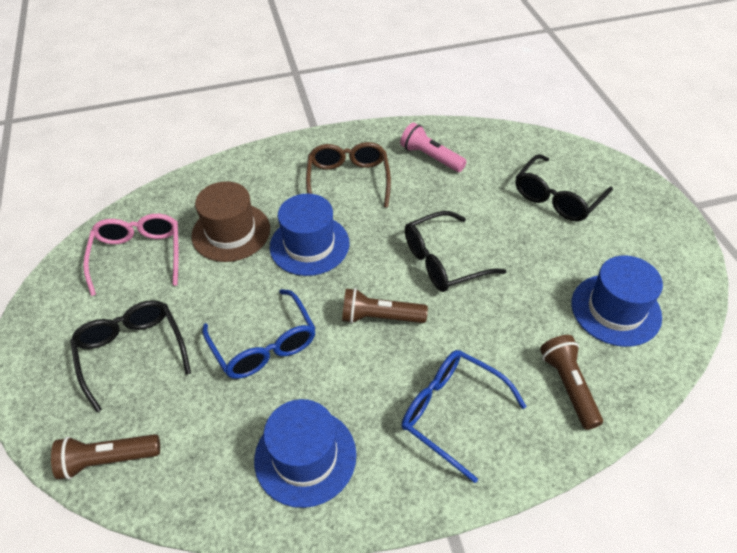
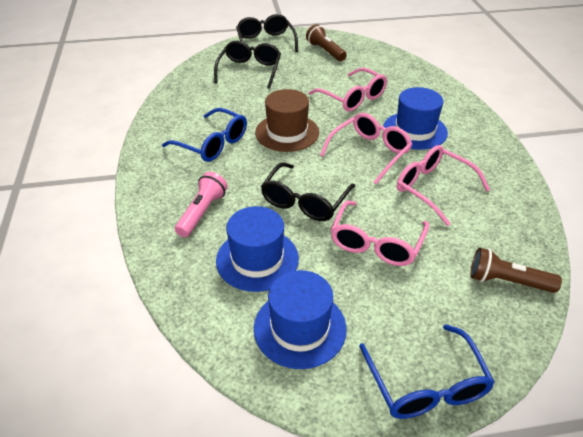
brown flashlight: 3 -> 2
brown glasses: 1 -> 0
pink glasses: 1 -> 4

